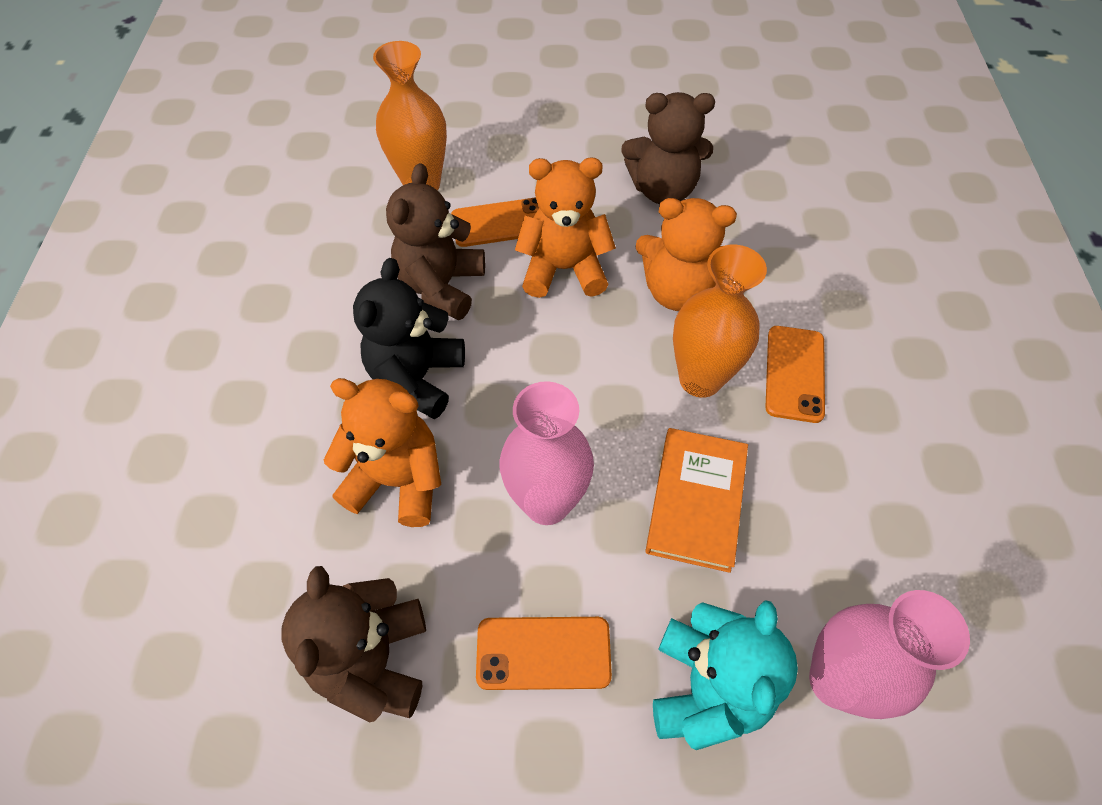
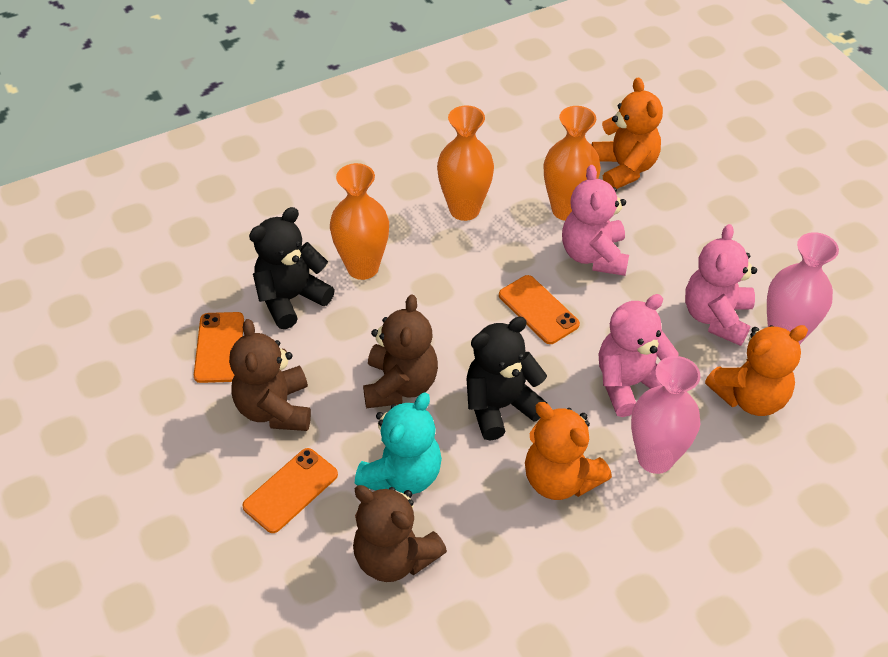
black teddy bear: 1 -> 2
orange book: 1 -> 0
orange vase: 2 -> 3
pink teddy bear: 0 -> 3

